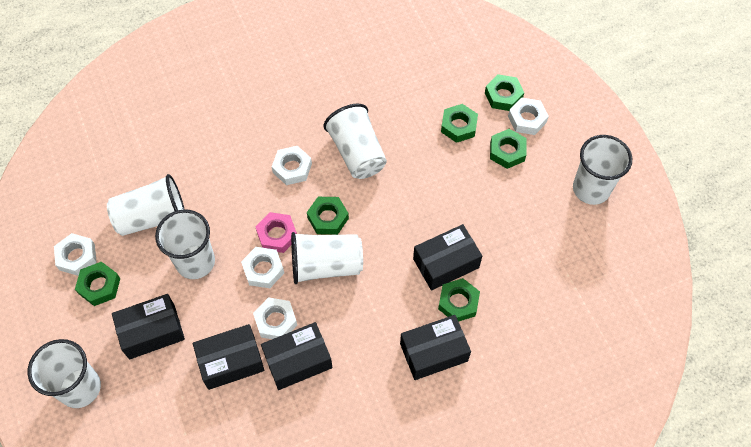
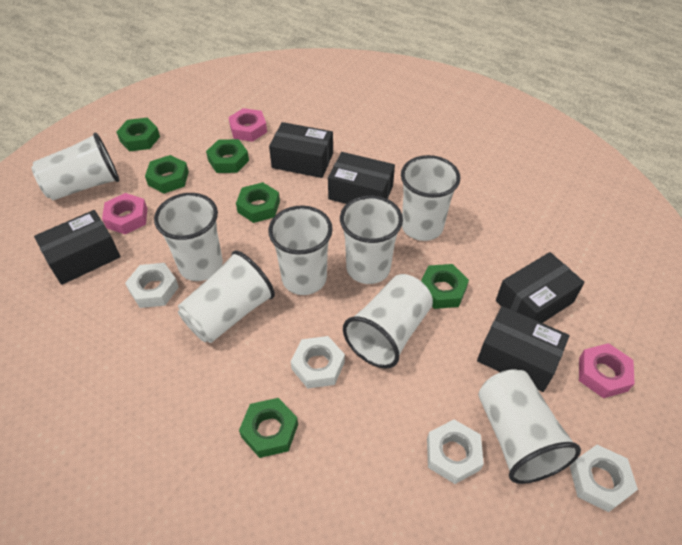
pink nut: 1 -> 3
white cup: 6 -> 8
white nut: 5 -> 4

